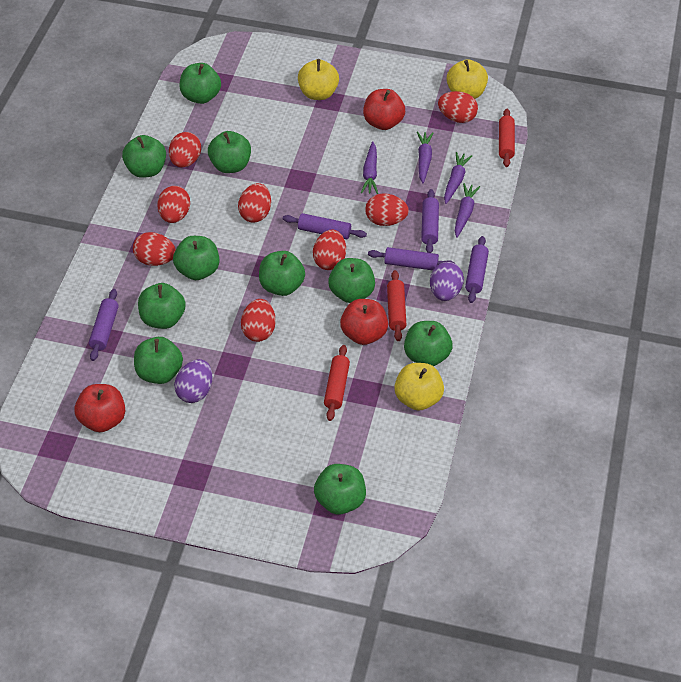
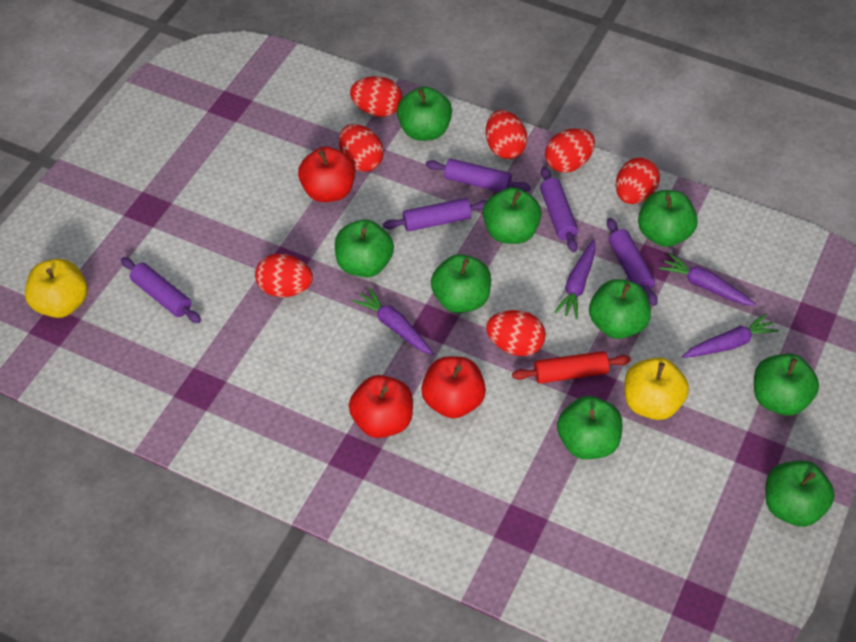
green apple: 10 -> 9
purple egg: 2 -> 0
red egg: 8 -> 7
red rolling pin: 3 -> 1
yellow apple: 3 -> 2

